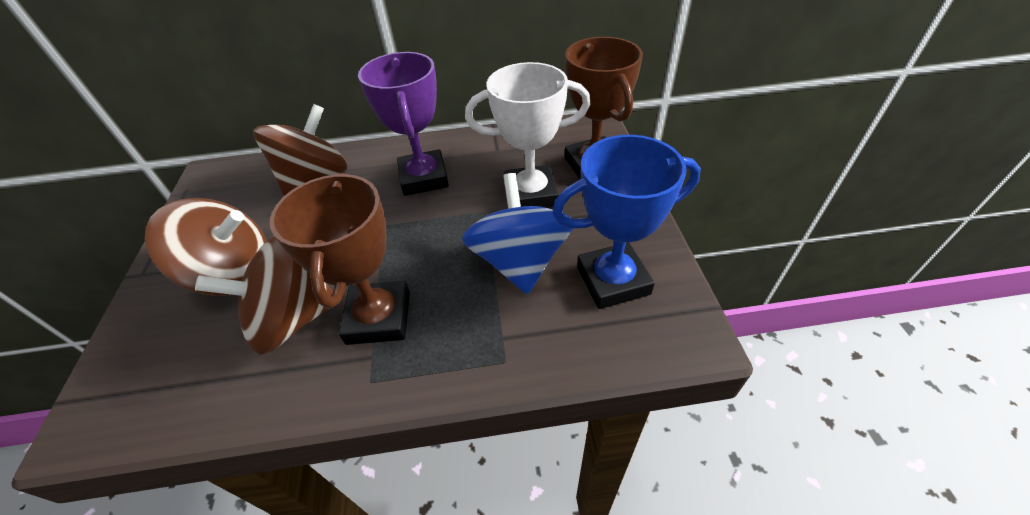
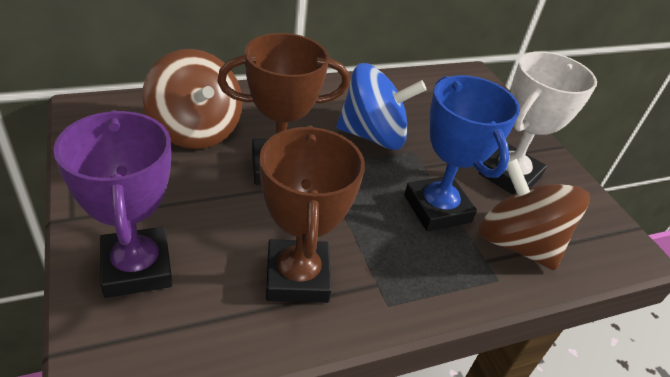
brown spinning top: 3 -> 2

